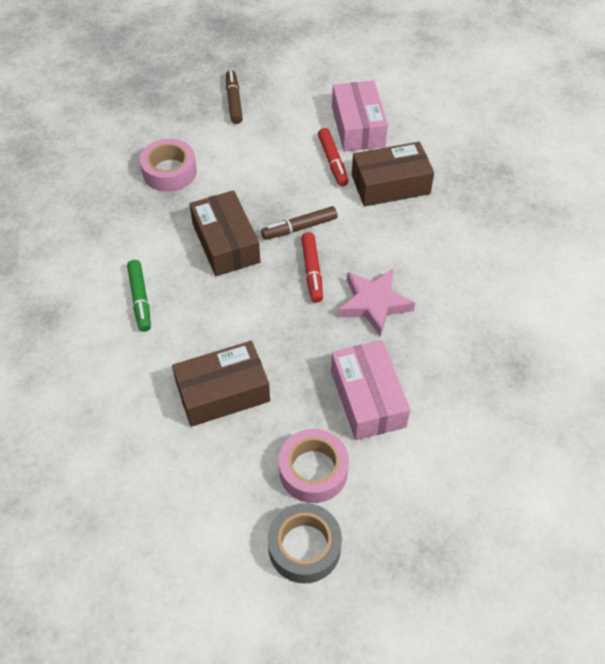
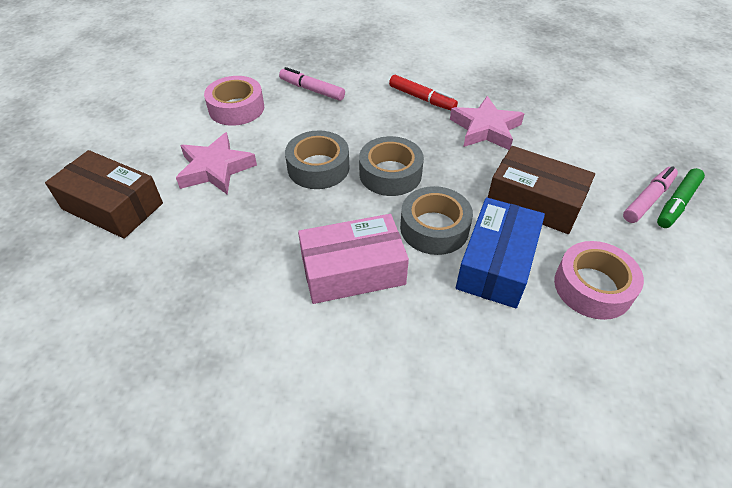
blue box: 0 -> 1
brown box: 3 -> 2
brown marker: 2 -> 0
grey tape: 1 -> 3
pink box: 2 -> 1
pink marker: 0 -> 2
pink star: 1 -> 2
red marker: 2 -> 1

